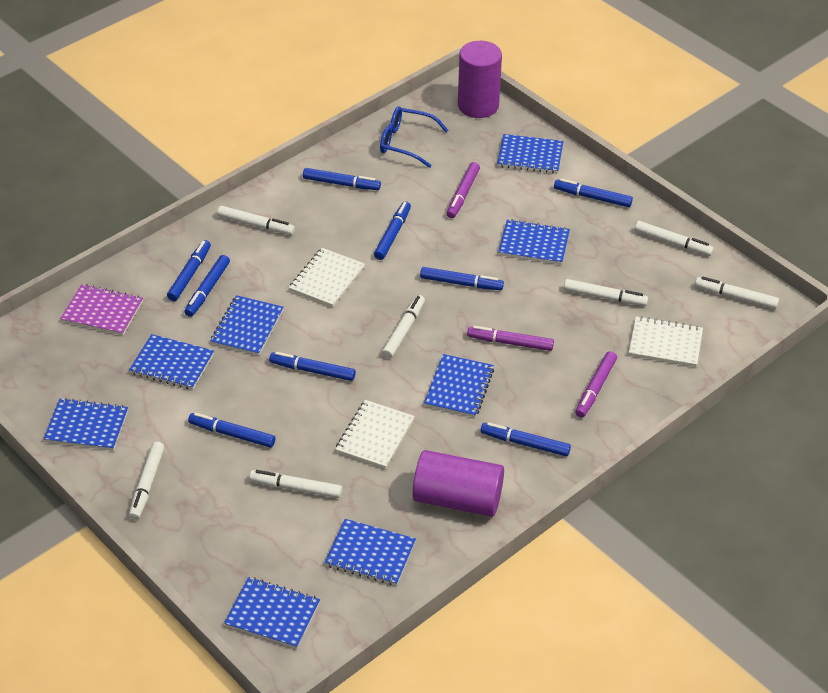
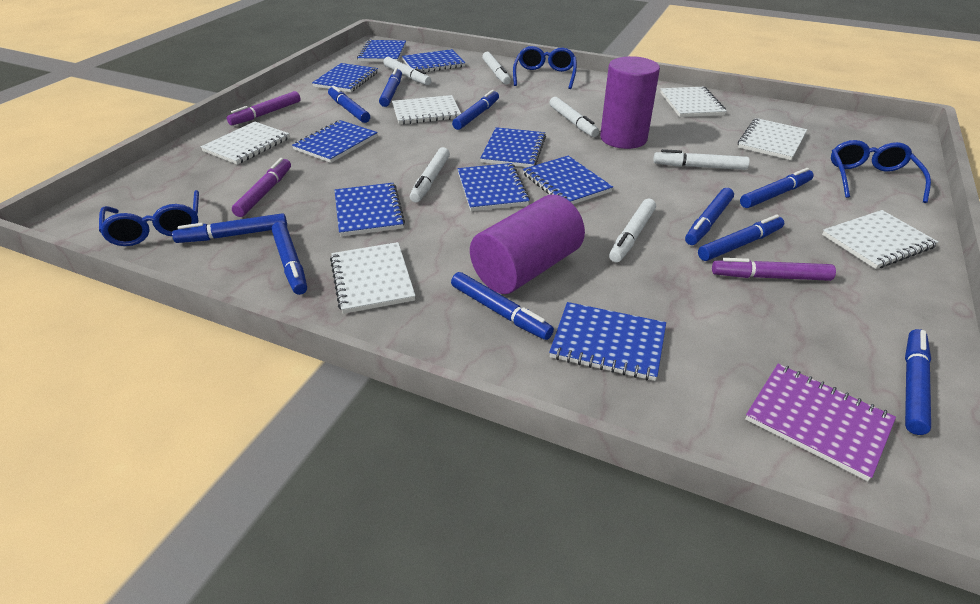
blue glasses: 1 -> 3
blue marker: 9 -> 10
blue notebook: 8 -> 9
white marker: 7 -> 6
white notebook: 3 -> 6

